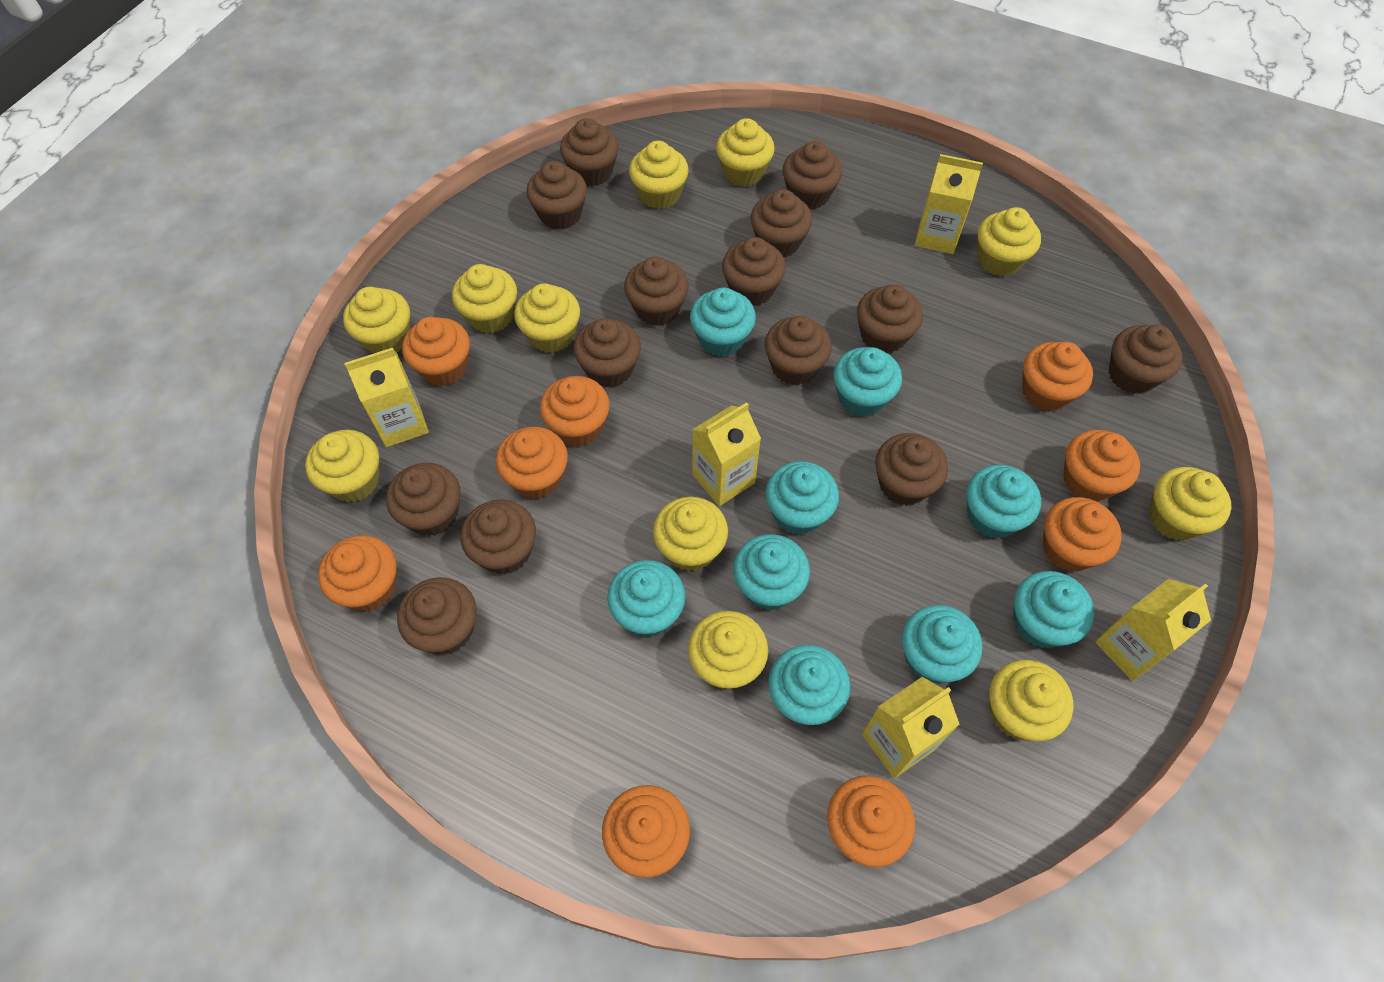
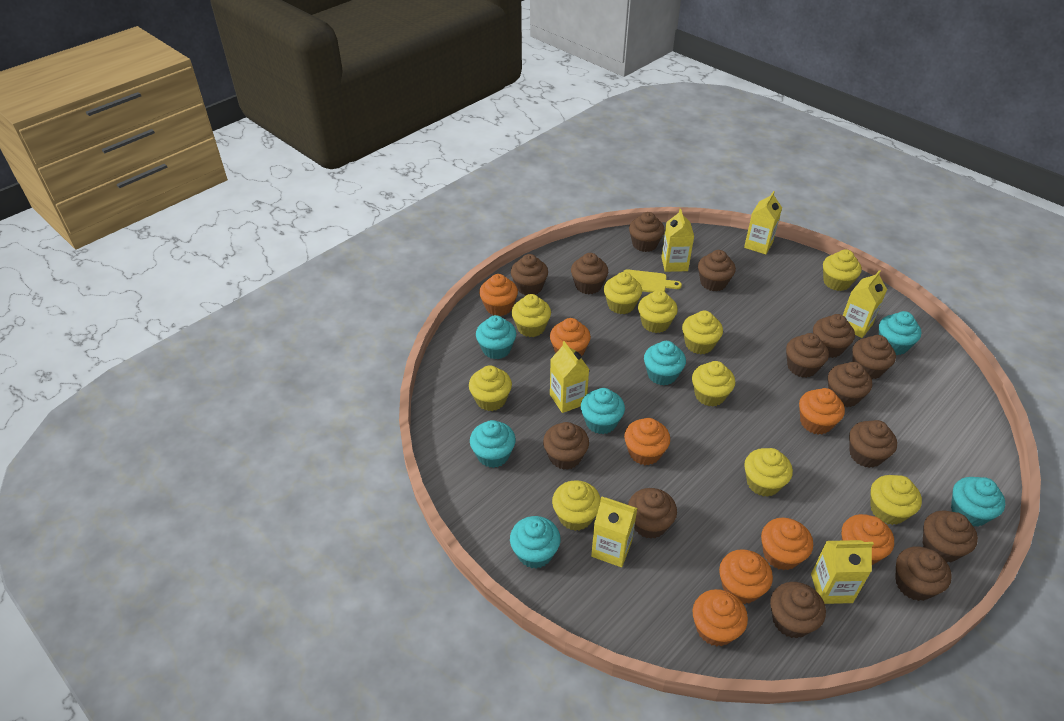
orange cupcake: 9 -> 8
turquoise cupcake: 9 -> 7
yellow carton: 5 -> 6
yellow cupcake: 11 -> 10
yellow cutting board: 0 -> 1

